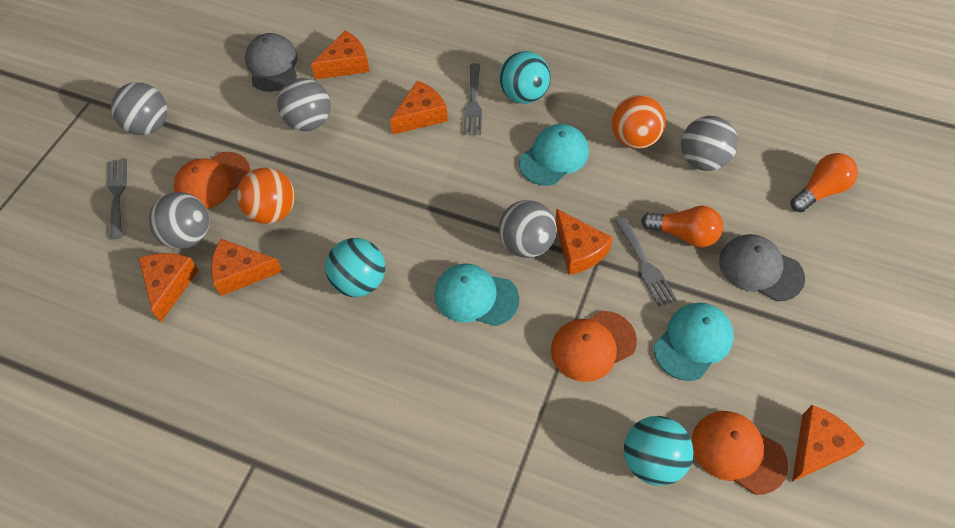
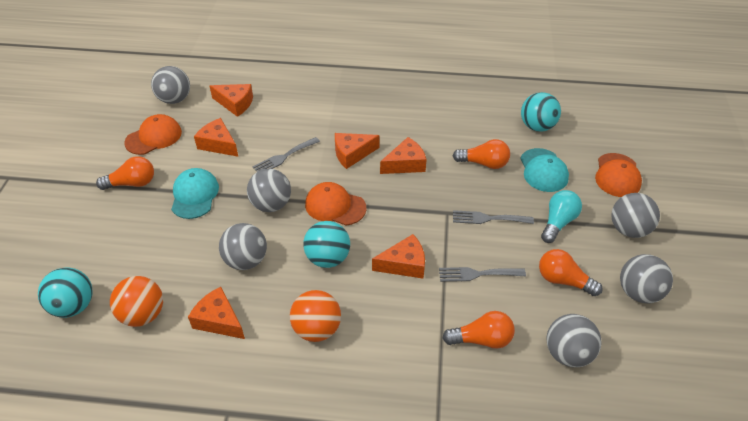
grey ball: 5 -> 6
grey cap: 2 -> 0
orange light bulb: 2 -> 4
turquoise cap: 3 -> 2
turquoise light bulb: 0 -> 1

